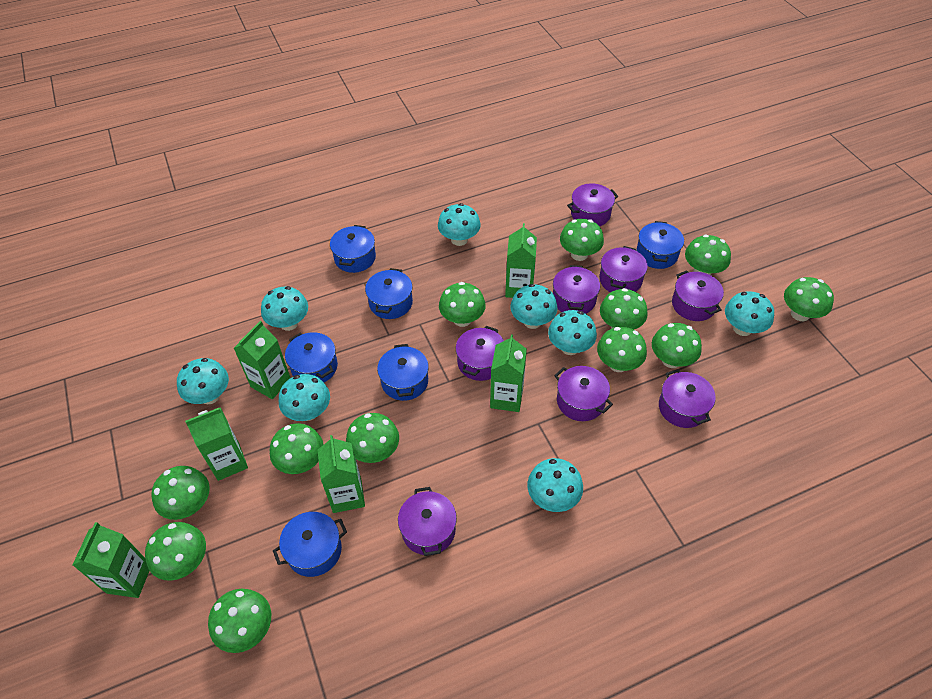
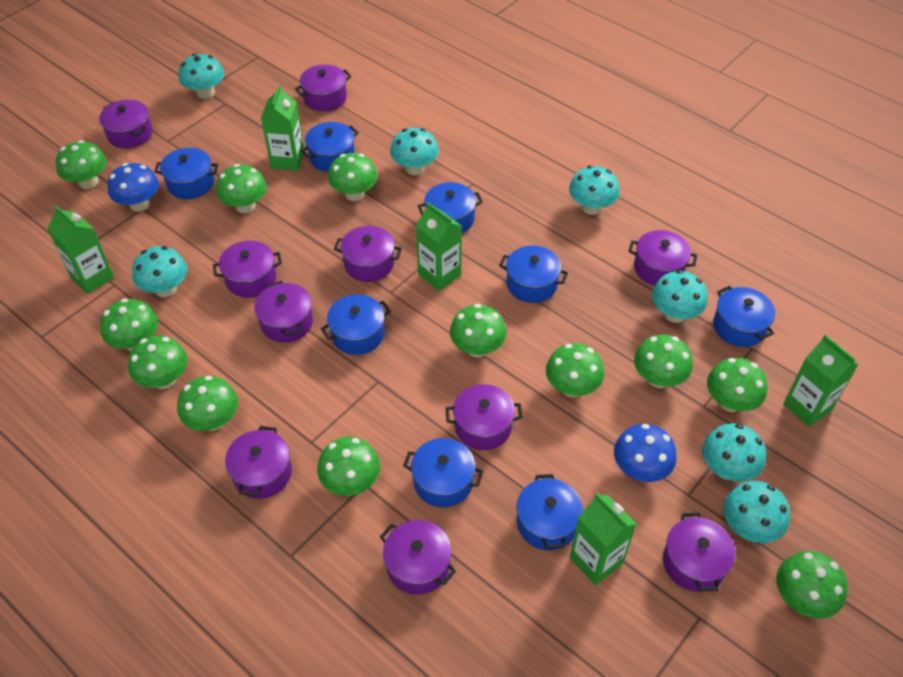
blue mushroom: 0 -> 2
blue pot: 6 -> 8
green carton: 6 -> 5
purple pot: 8 -> 10
turquoise mushroom: 8 -> 7

